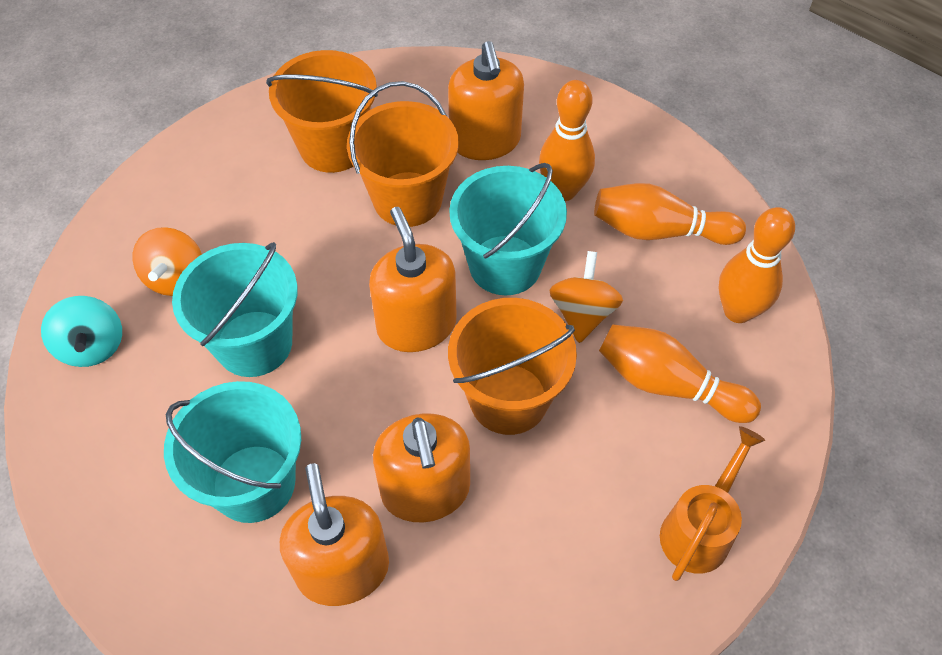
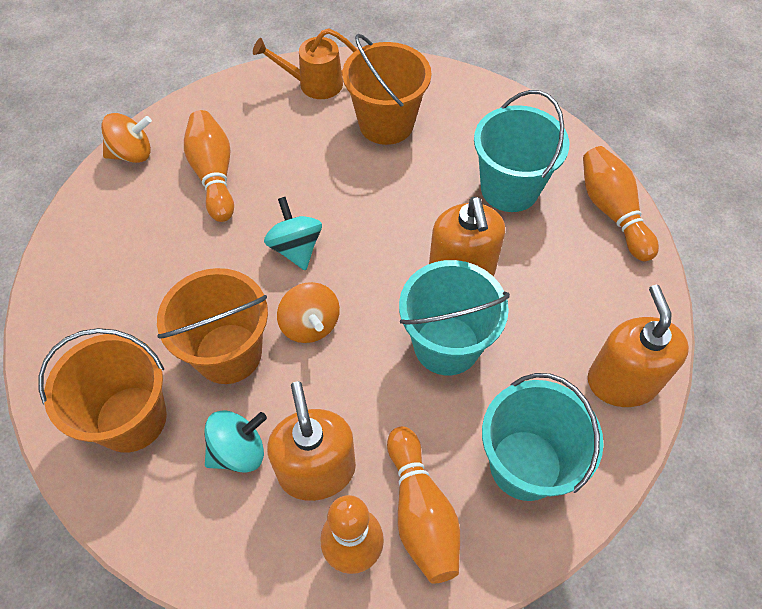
orange soap dispenser: 4 -> 3
turquoise spinning top: 1 -> 2

